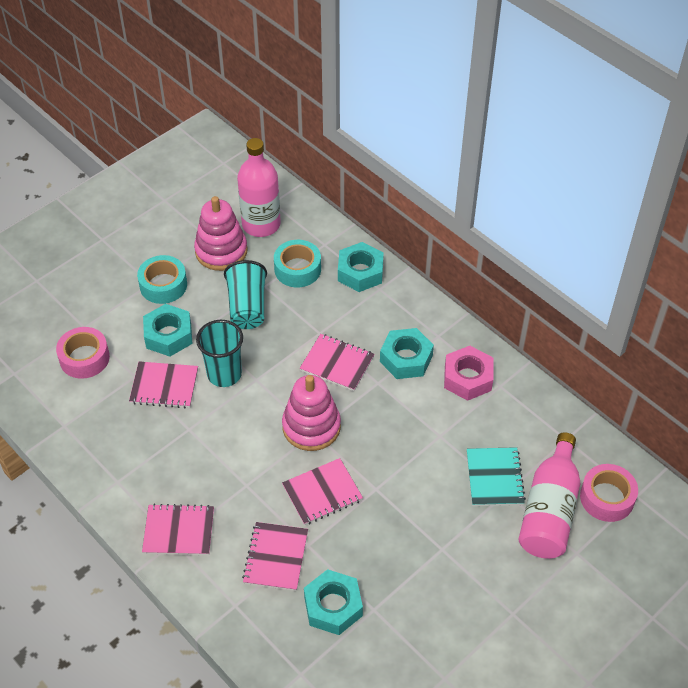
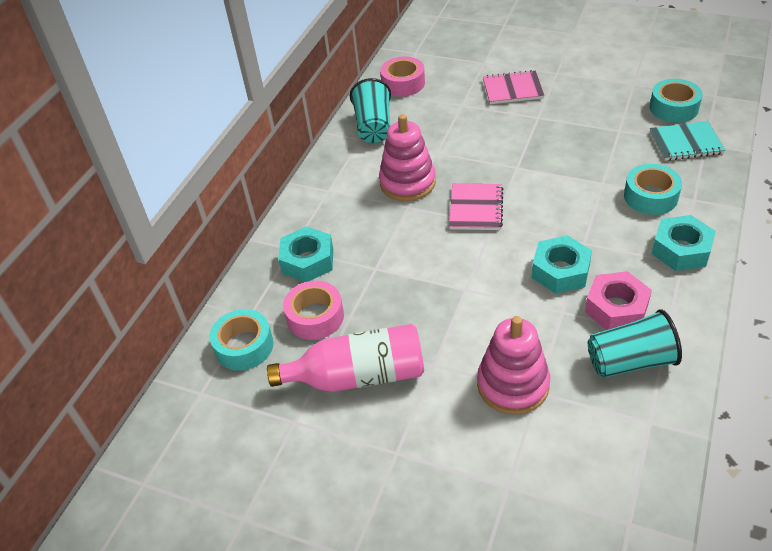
pink bottle: 2 -> 1
pink notebook: 5 -> 2
turquoise nut: 4 -> 3
turquoise tape: 2 -> 3

